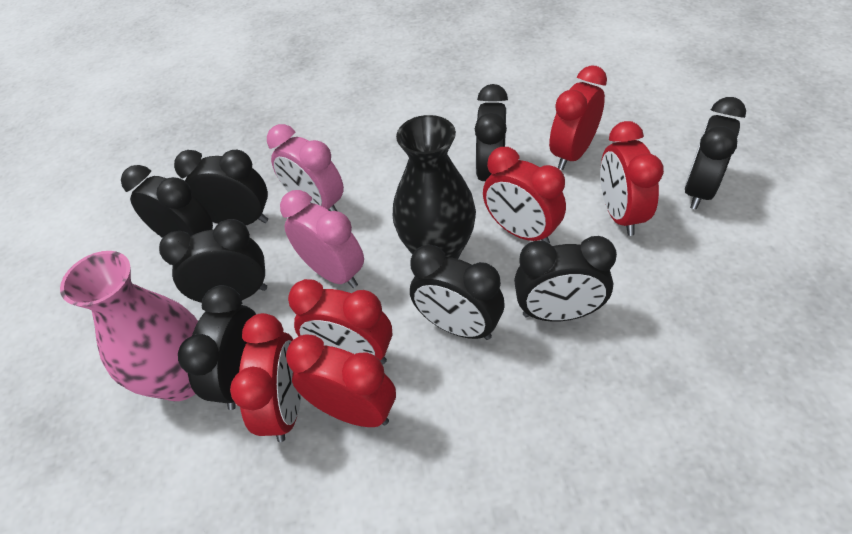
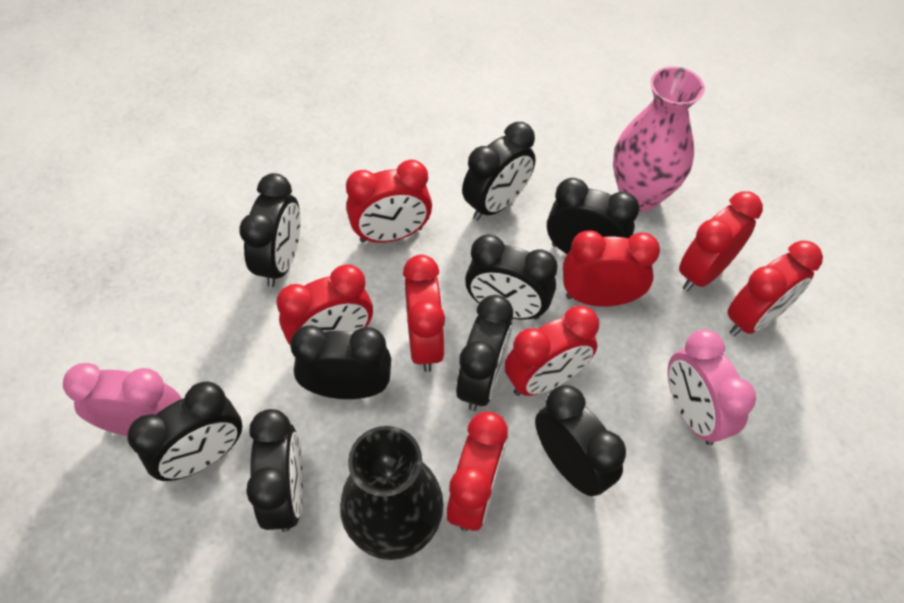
black clock: 8 -> 9
red clock: 6 -> 8

